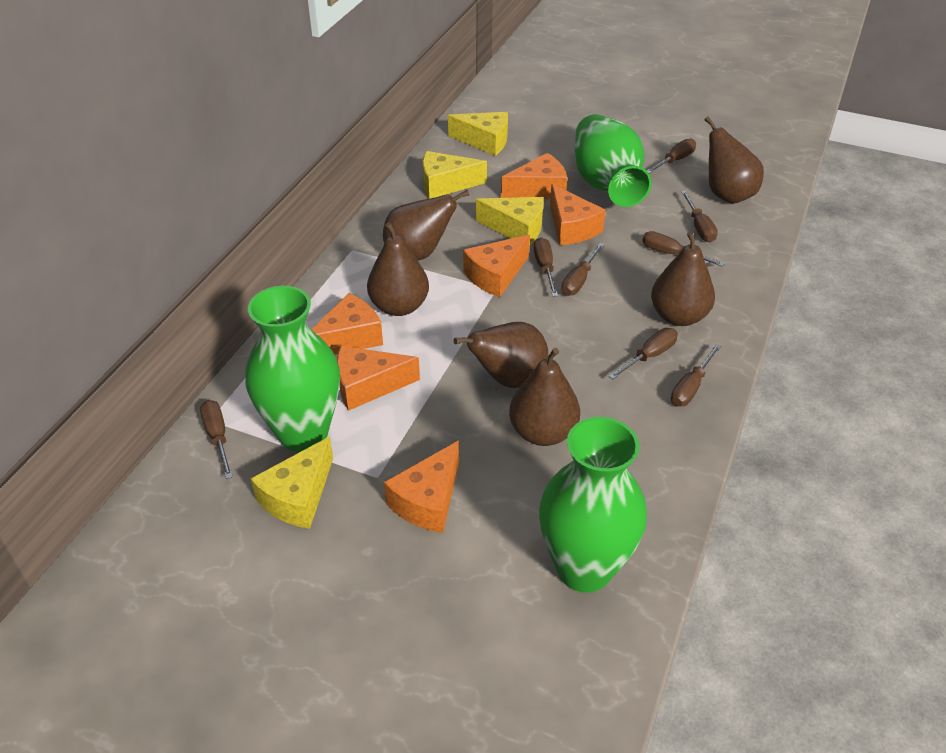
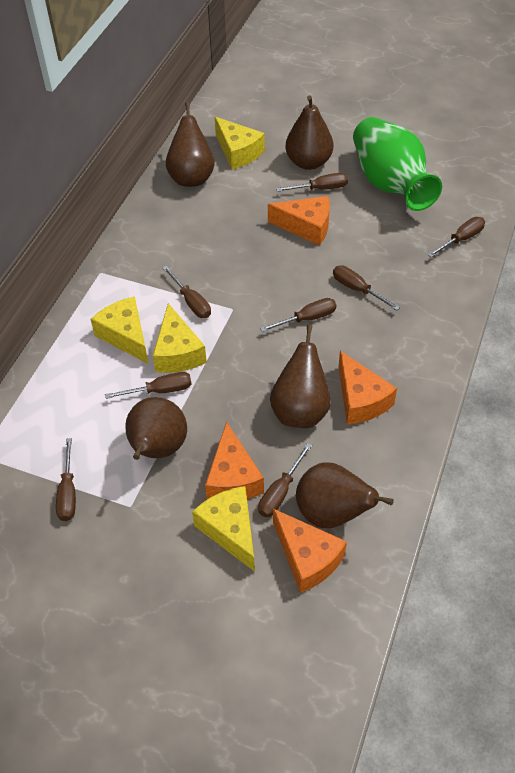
brown pear: 6 -> 5
green vase: 3 -> 1
orange cheese: 6 -> 4

